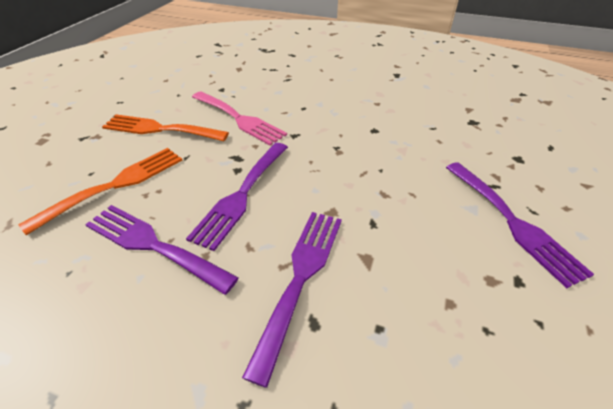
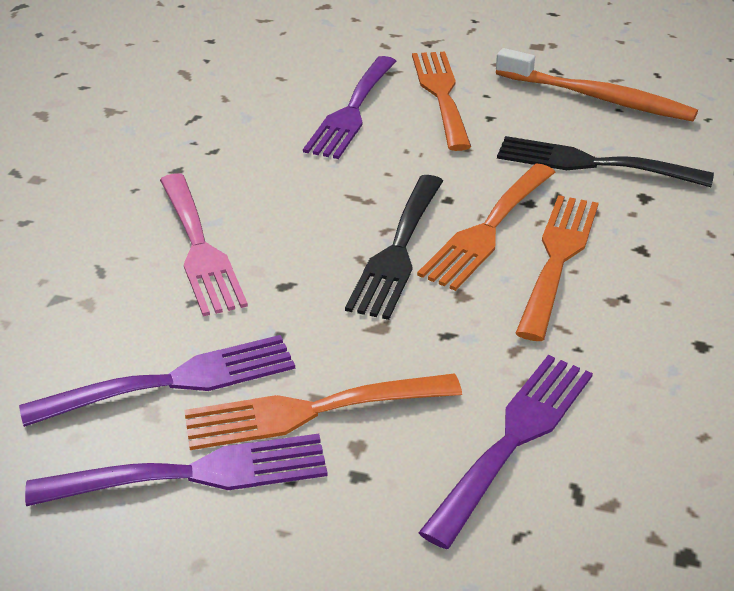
black fork: 0 -> 2
orange fork: 2 -> 4
orange toothbrush: 0 -> 1

